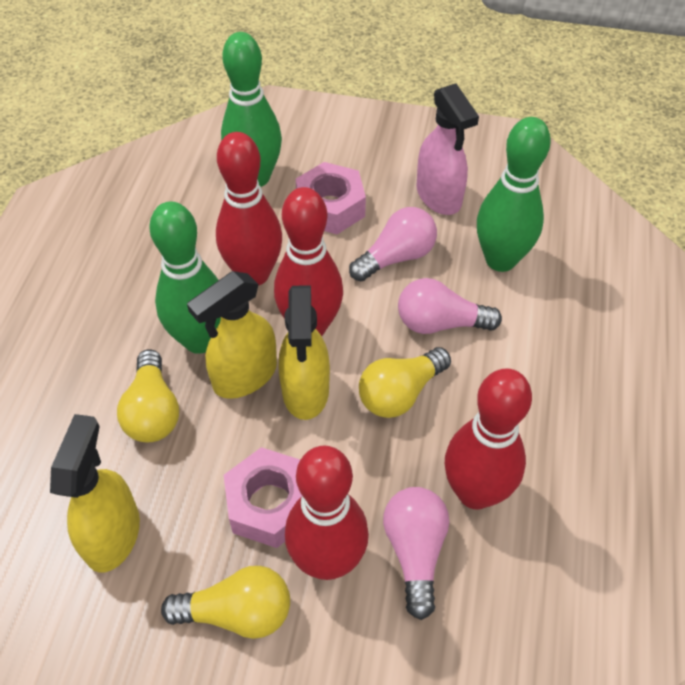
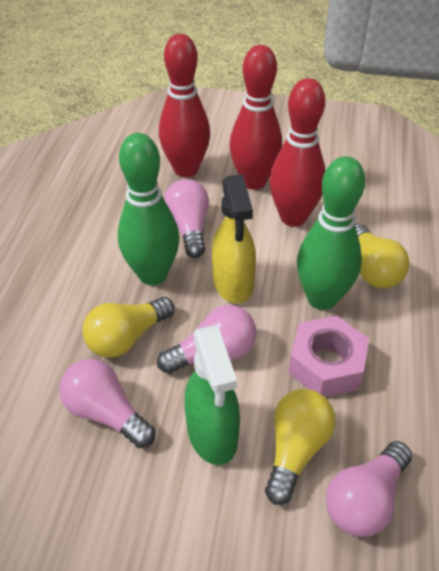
green bowling pin: 3 -> 2
green spray bottle: 0 -> 1
pink light bulb: 3 -> 4
pink nut: 2 -> 1
pink spray bottle: 1 -> 0
red bowling pin: 4 -> 3
yellow spray bottle: 3 -> 1

